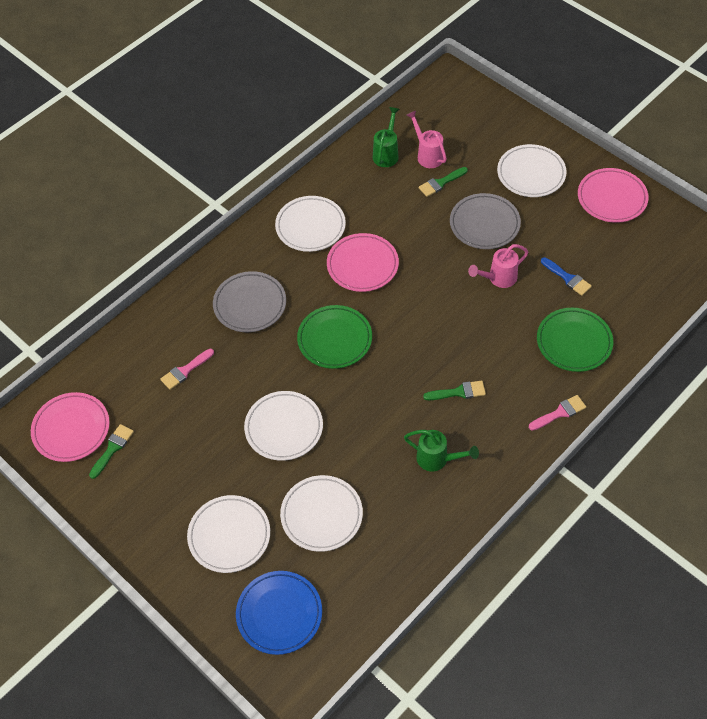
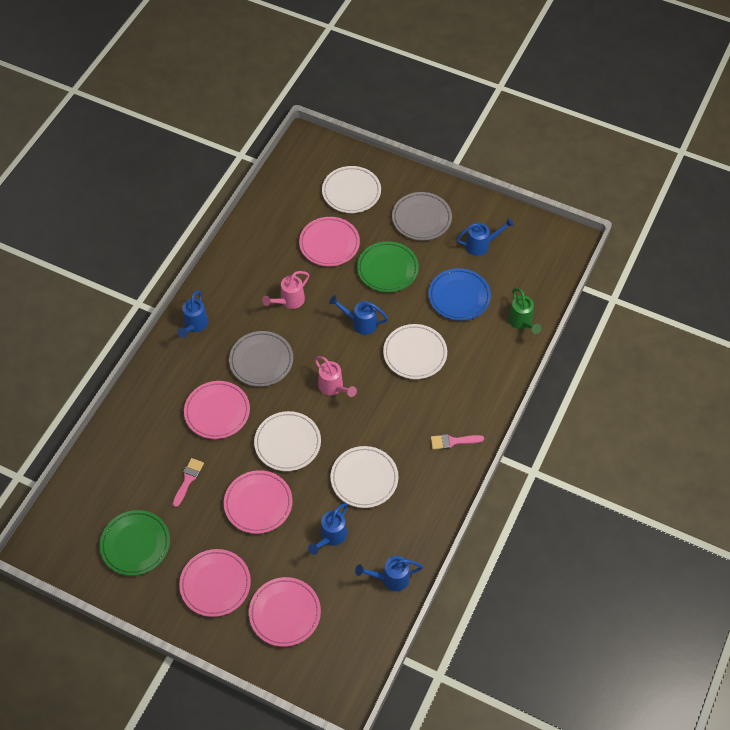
blue brush: 1 -> 0
blue watering can: 0 -> 5
green brush: 3 -> 0
green watering can: 2 -> 1
pink plate: 3 -> 5
white plate: 5 -> 4

